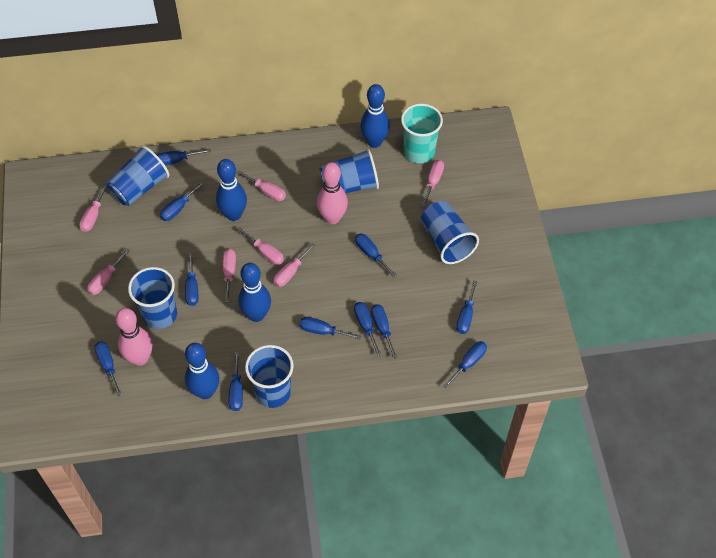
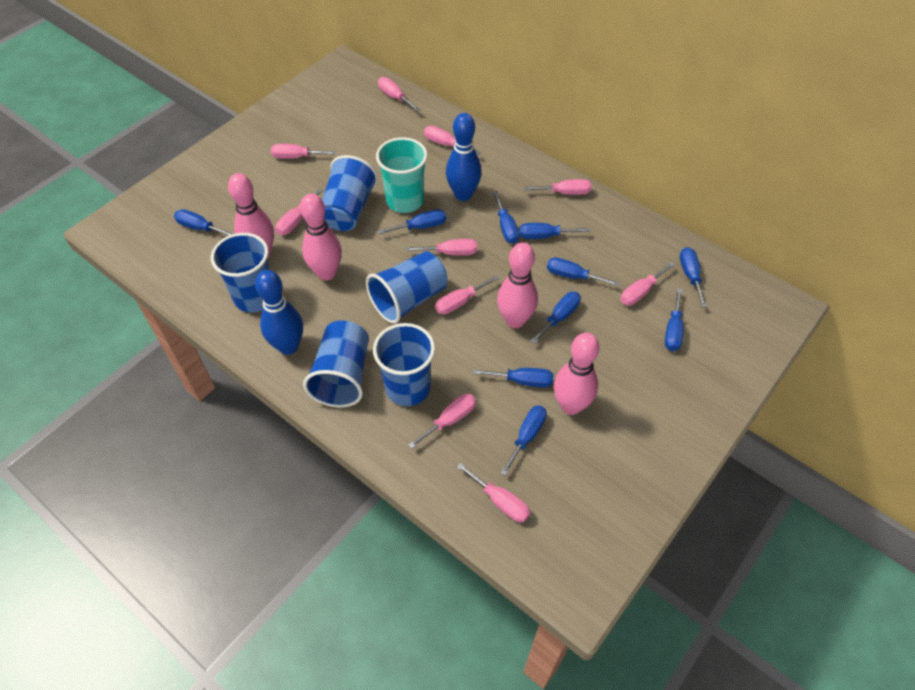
blue bowling pin: 4 -> 2
blue screwdriver: 11 -> 10
pink bowling pin: 2 -> 4
pink screwdriver: 7 -> 10

